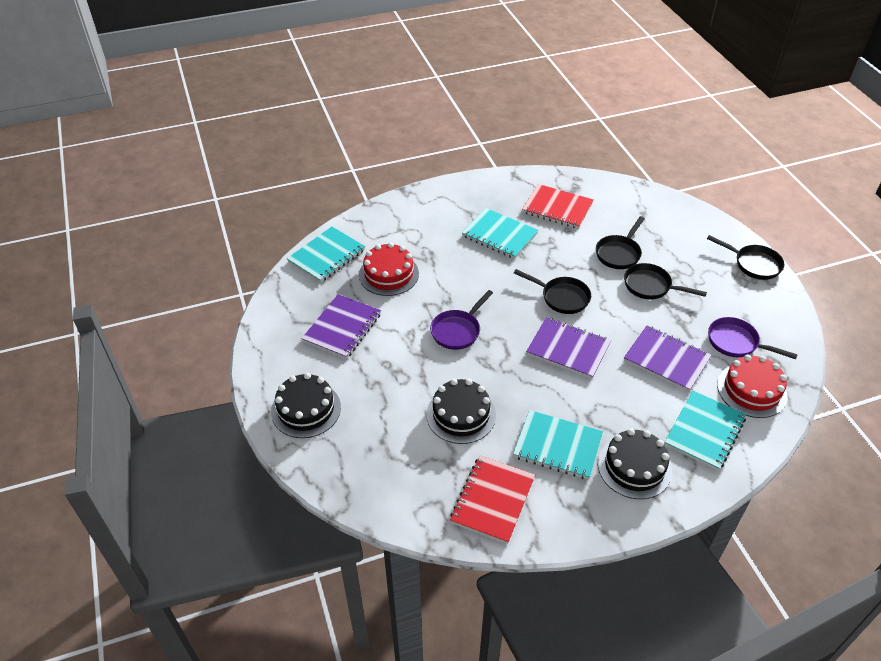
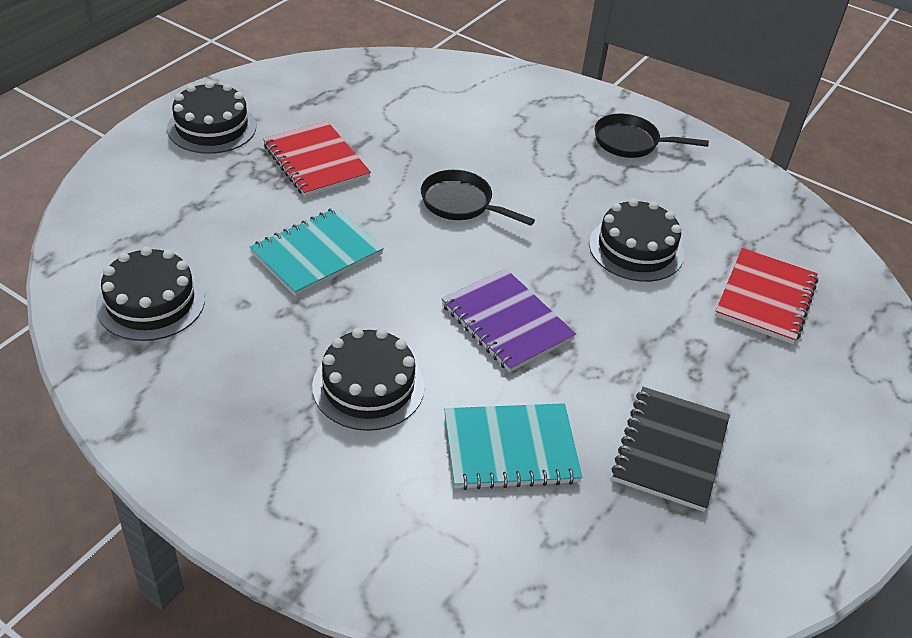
black cake: 3 -> 4
black notebook: 0 -> 1
black pan: 4 -> 2
purple notebook: 3 -> 1
purple pan: 2 -> 0
red cake: 2 -> 0
turquoise notebook: 4 -> 2

